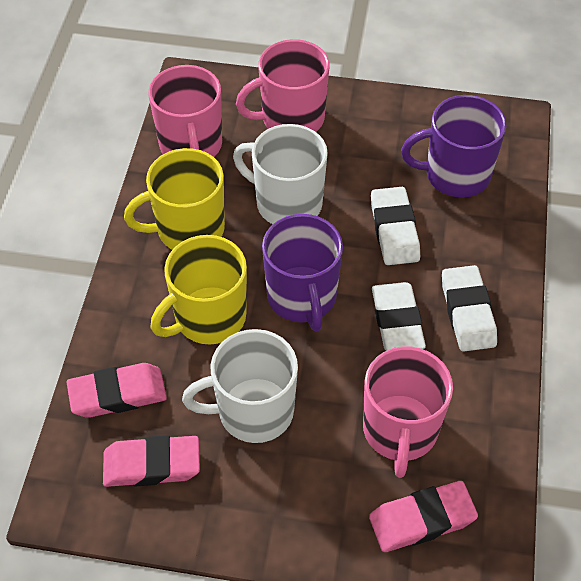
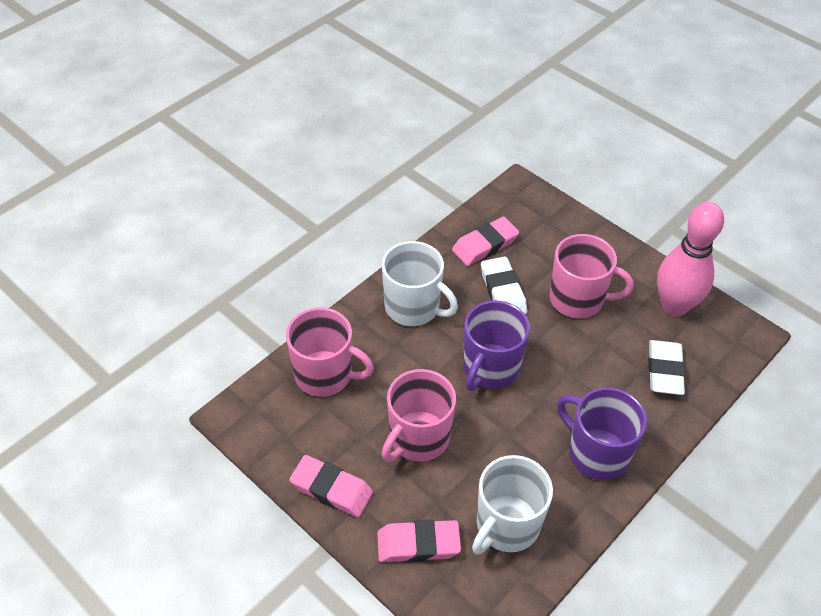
pink bowling pin: 0 -> 1
white eraser: 3 -> 2
yellow mug: 2 -> 0

